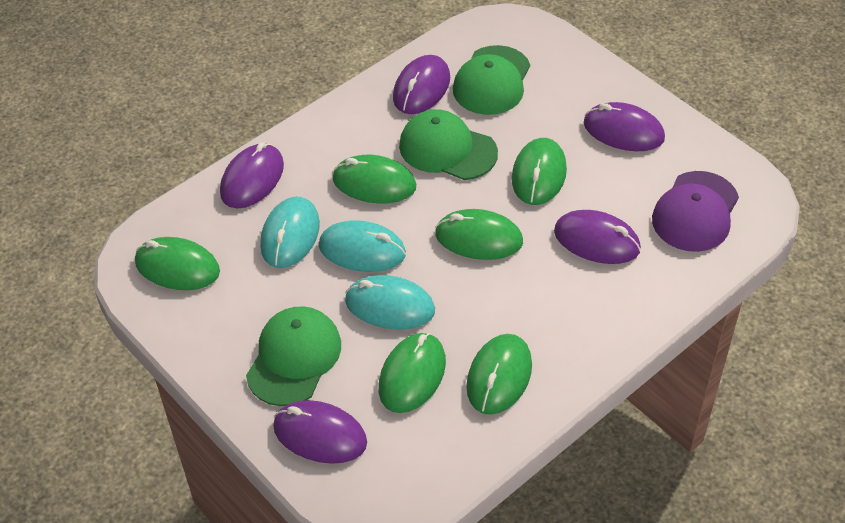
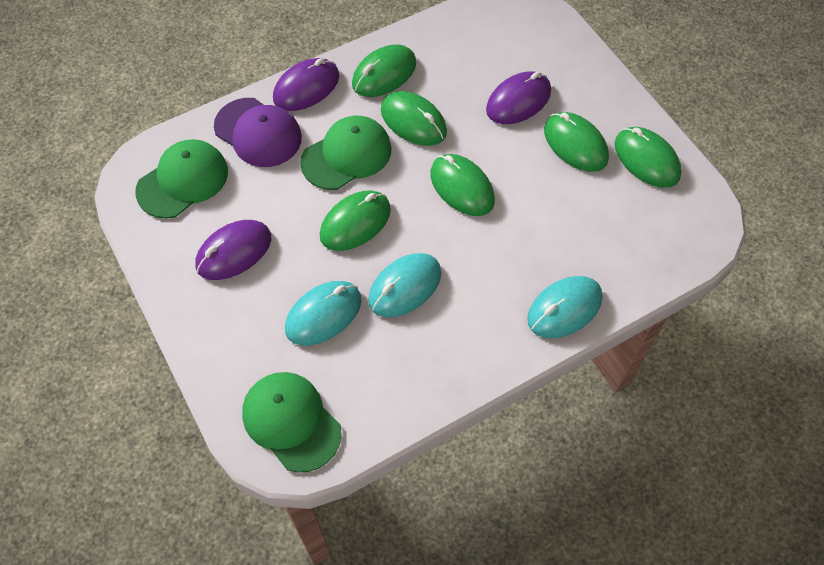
purple mouse: 5 -> 3

